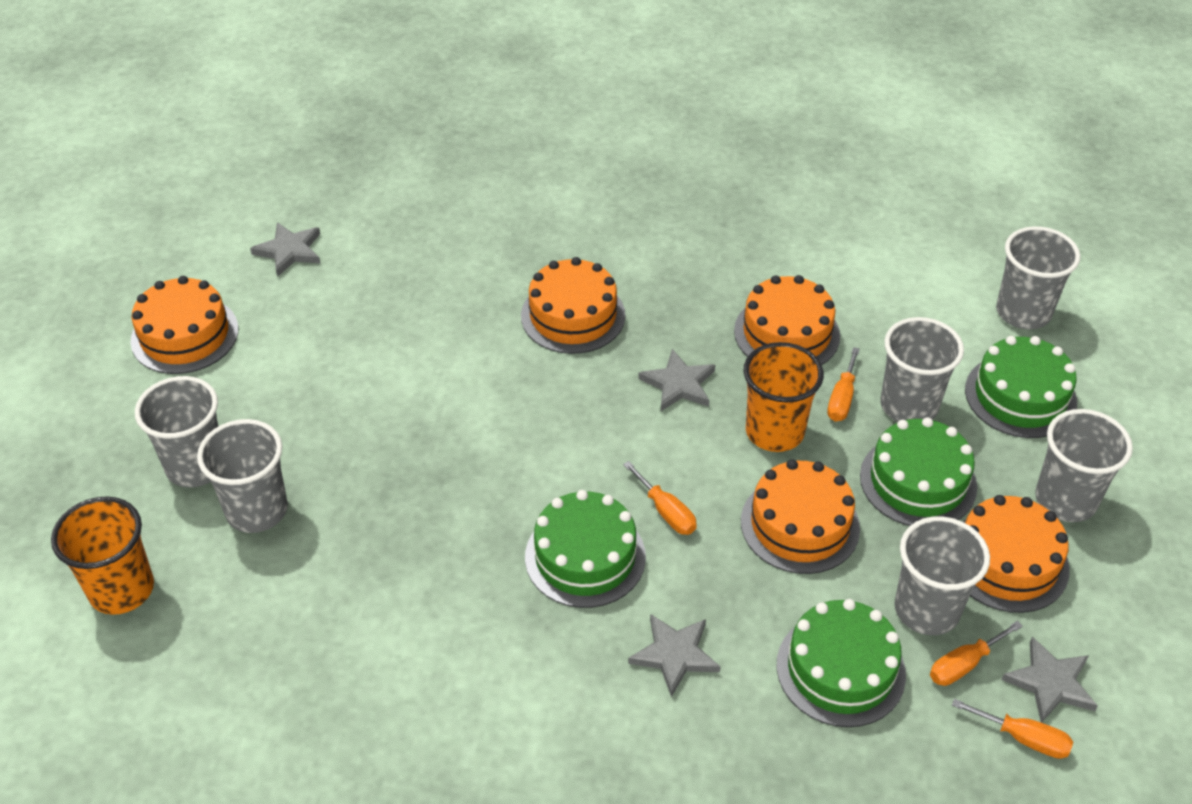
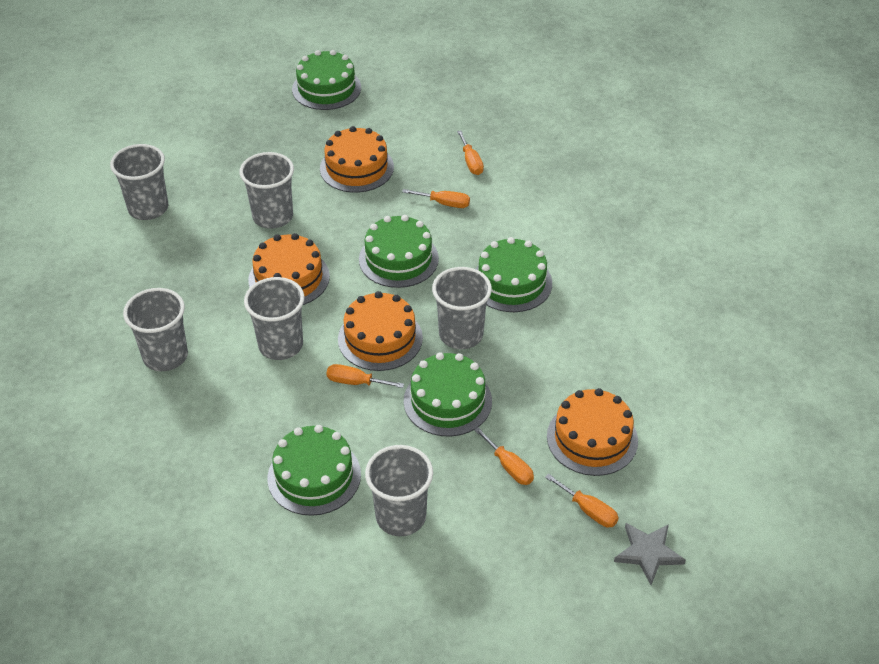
green cake: 4 -> 5
grey star: 4 -> 1
orange cake: 5 -> 4
orange cup: 2 -> 0
orange screwdriver: 4 -> 5

